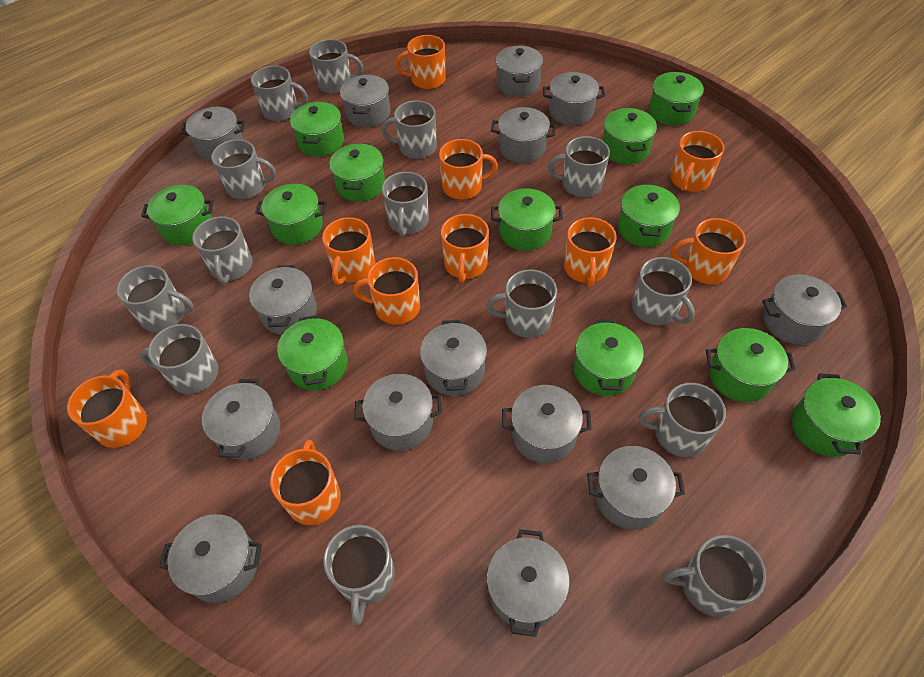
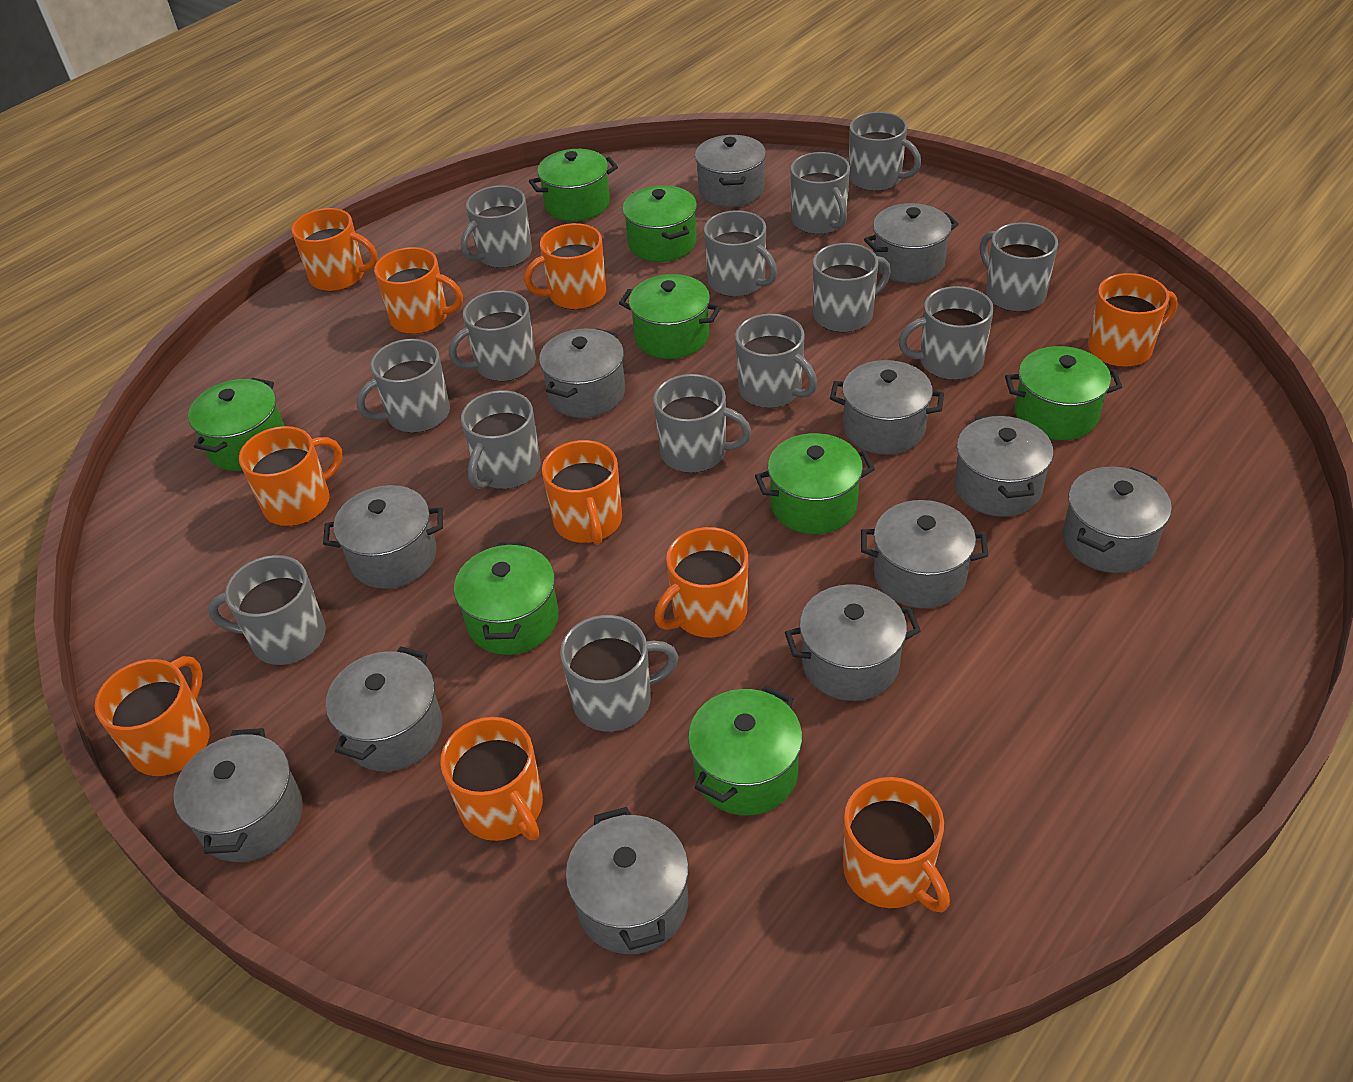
green pot: 12 -> 8
grey pot: 14 -> 12

